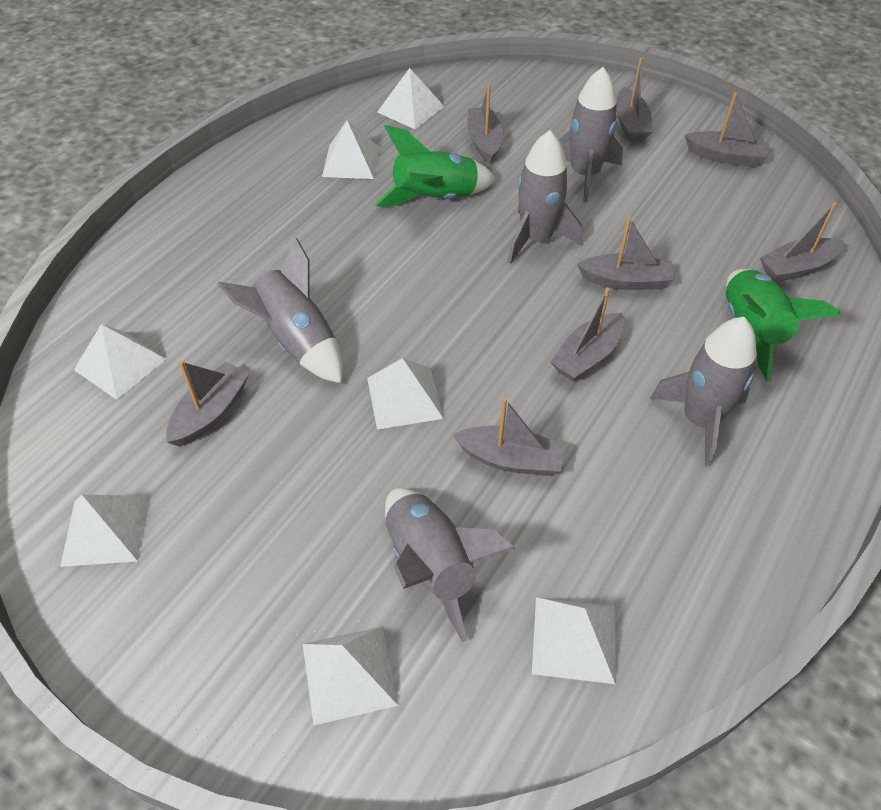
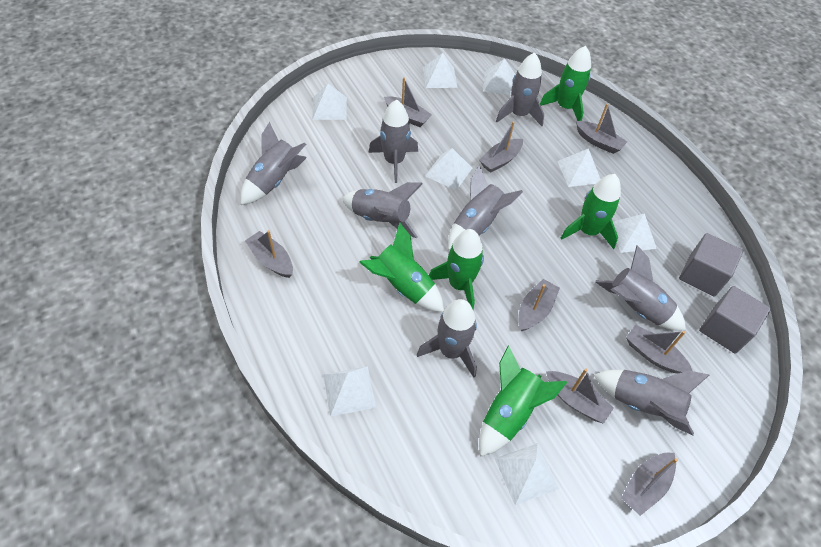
green rocket: 2 -> 5
grey cube: 0 -> 2
grey rocket: 5 -> 8
white pyramid: 7 -> 8

